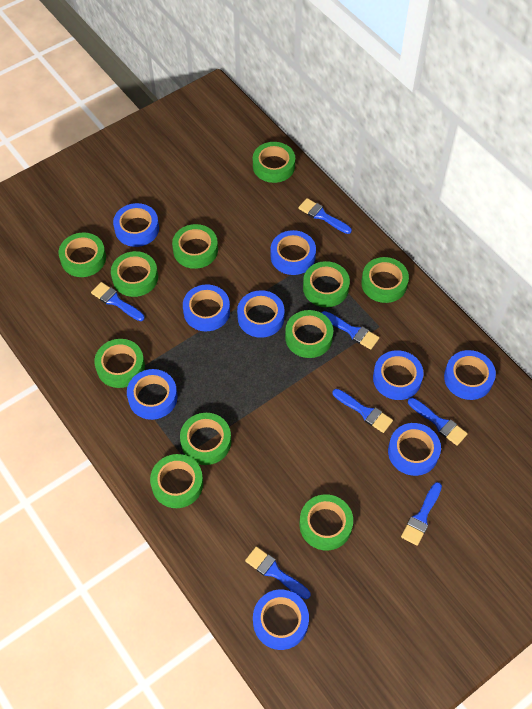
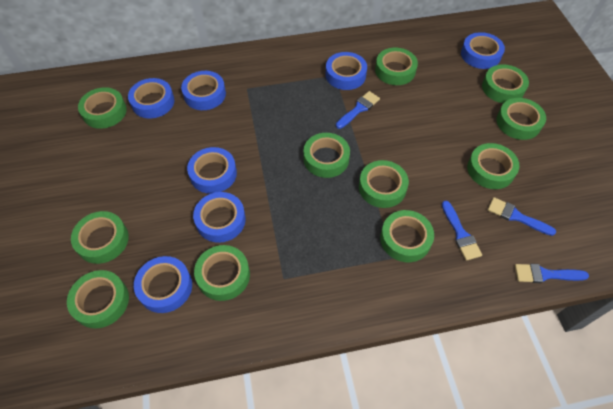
blue brush: 7 -> 4
blue tape: 9 -> 7

